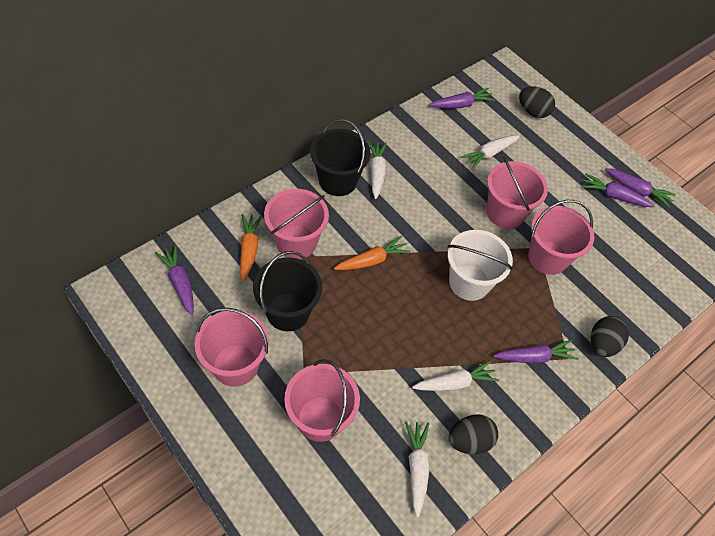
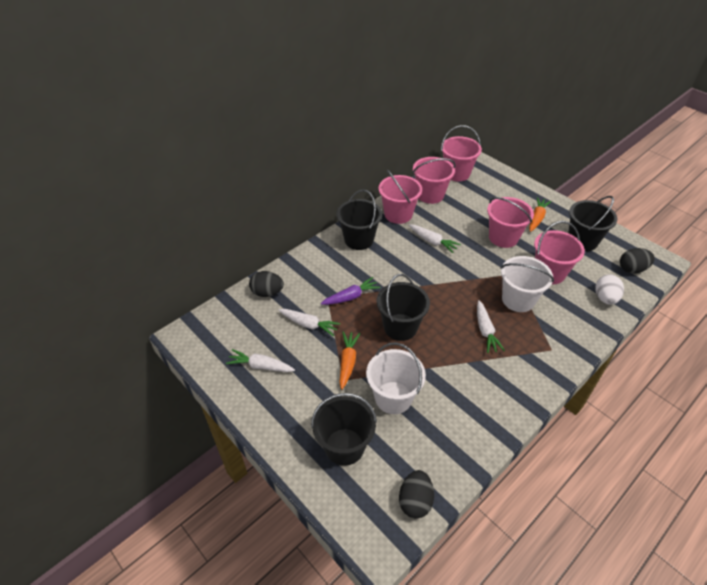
black bucket: 2 -> 4
purple carrot: 5 -> 1
white bucket: 1 -> 2
white egg: 0 -> 1

